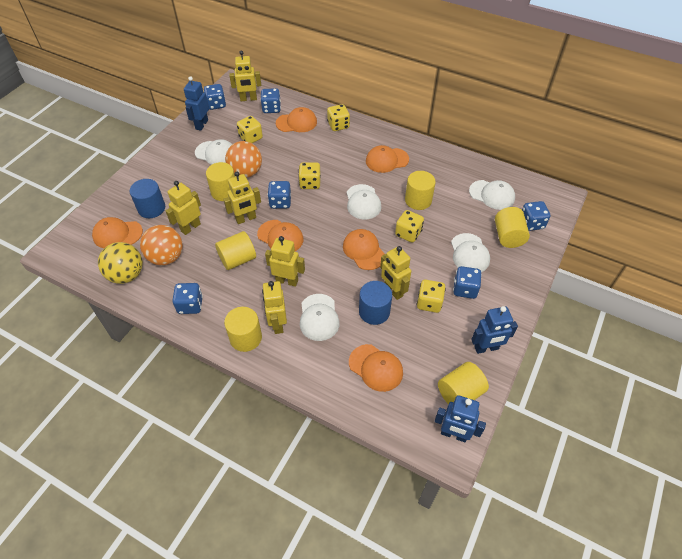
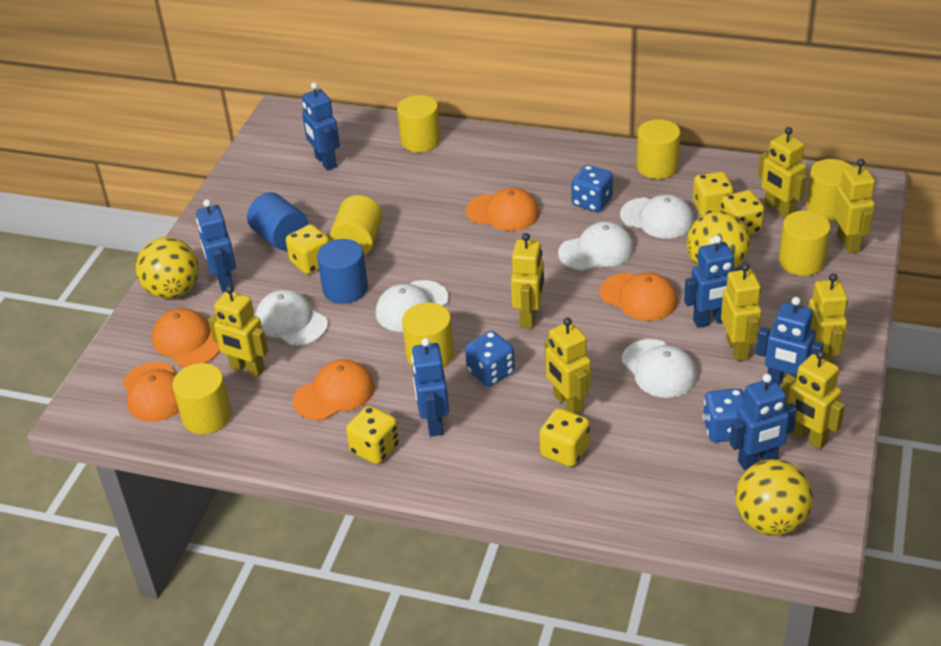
blue dice: 6 -> 3
blue robot: 3 -> 6
orange ball: 2 -> 0
orange cap: 6 -> 5
yellow ball: 1 -> 3
yellow cylinder: 6 -> 7
yellow robot: 6 -> 8

